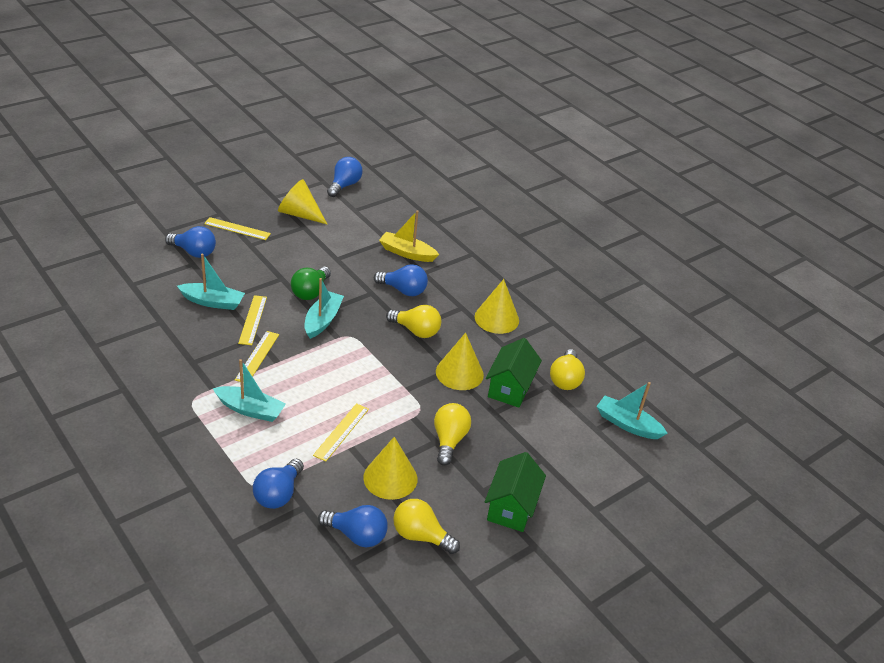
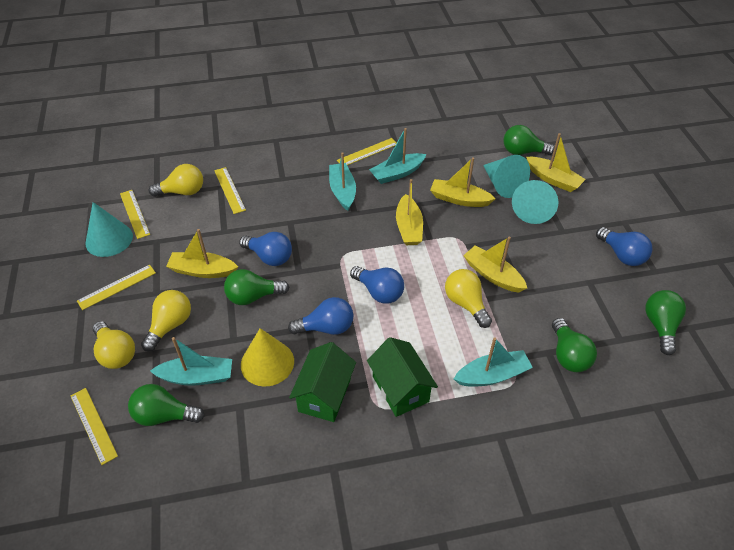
blue light bulb: 5 -> 4
green light bulb: 1 -> 5
turquoise cone: 0 -> 3
yellow boat: 1 -> 5
yellow cone: 4 -> 1
yellow ruler: 4 -> 5

